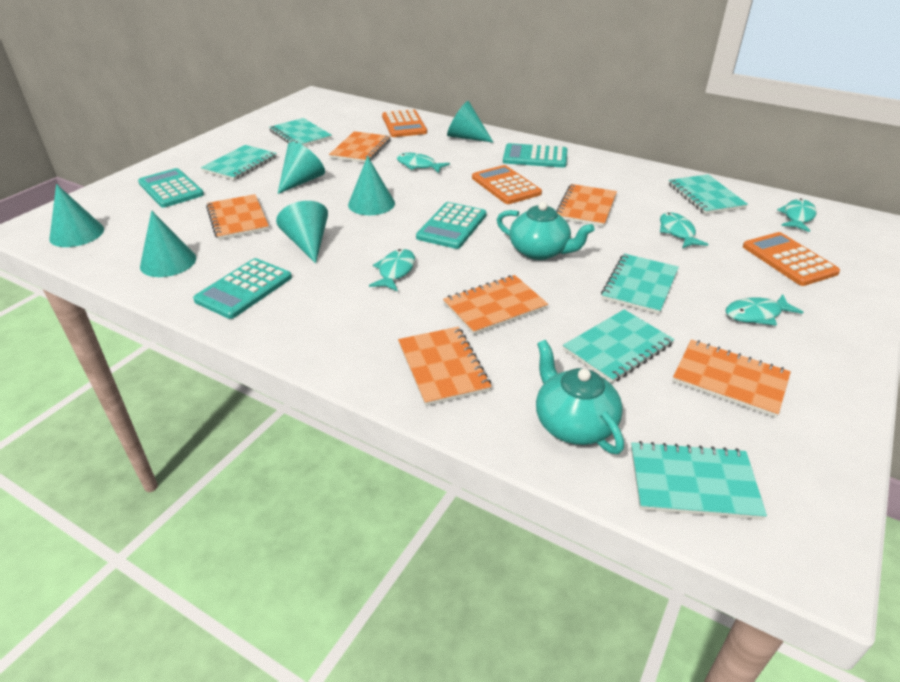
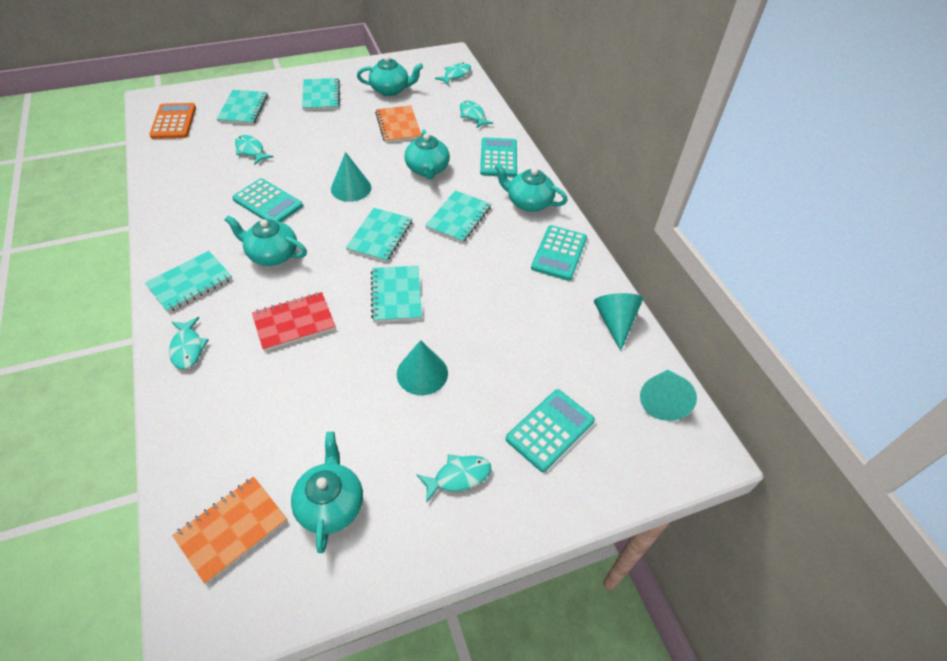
orange calculator: 3 -> 1
orange notebook: 6 -> 2
red notebook: 0 -> 1
turquoise cone: 6 -> 4
turquoise teapot: 2 -> 5

